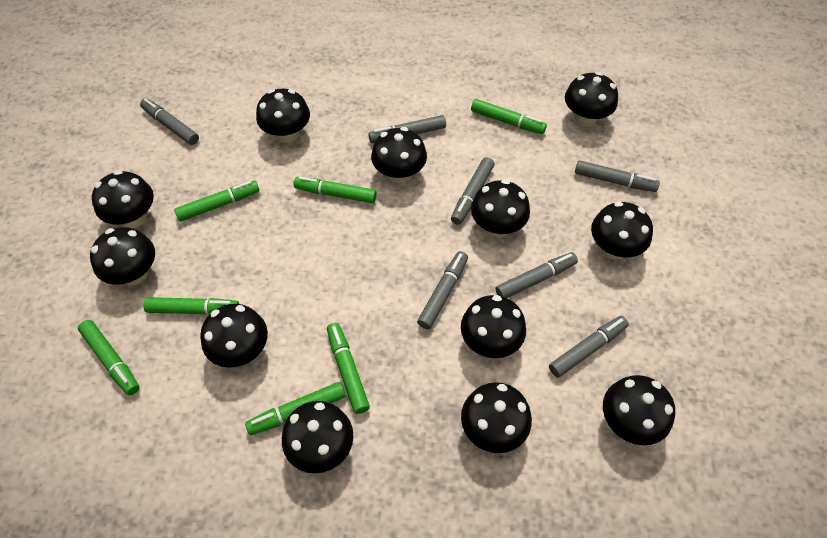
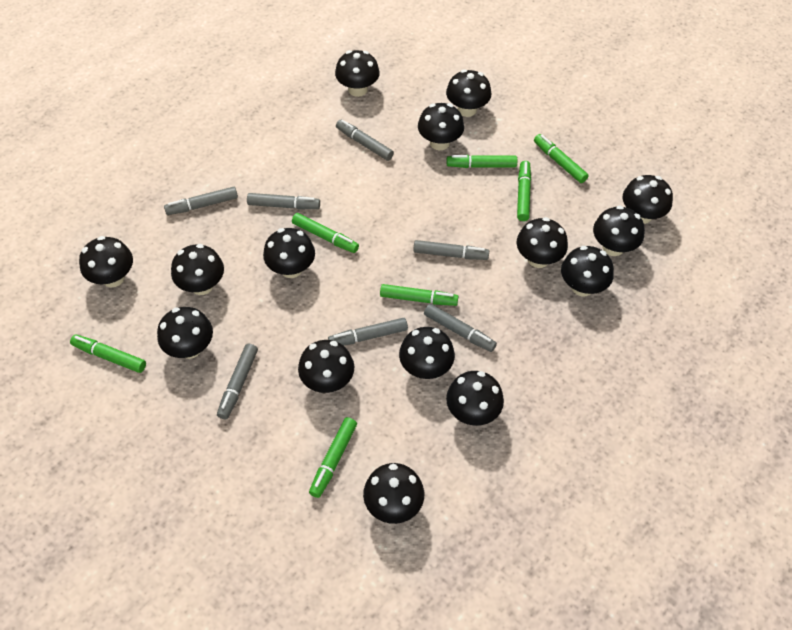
black mushroom: 12 -> 15

